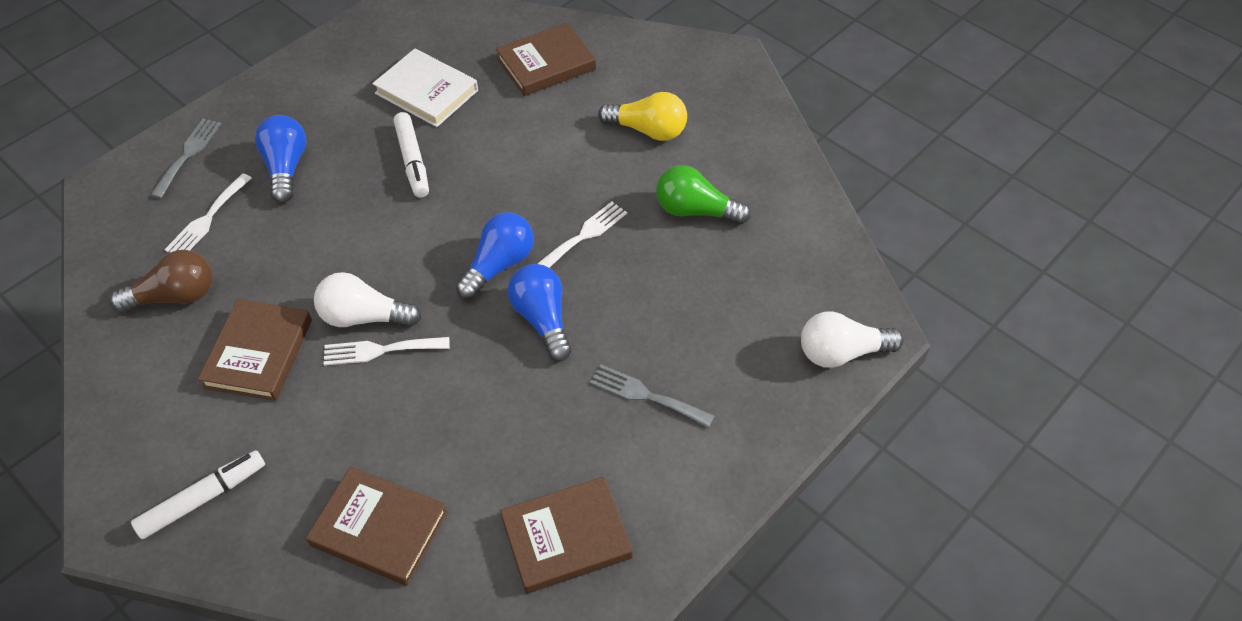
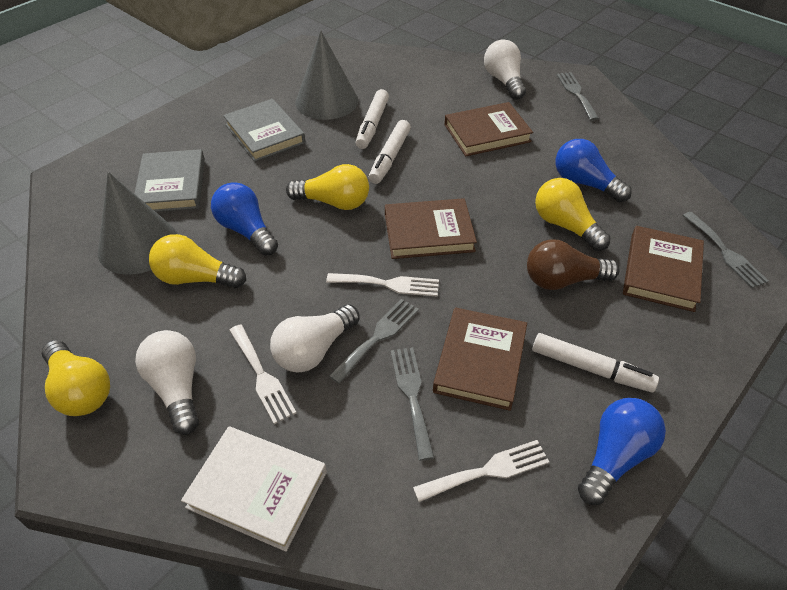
green light bulb: 1 -> 0
grey book: 0 -> 2
grey cone: 0 -> 2
grey fork: 2 -> 4
white light bulb: 2 -> 3
white marker: 2 -> 3
yellow light bulb: 1 -> 4

